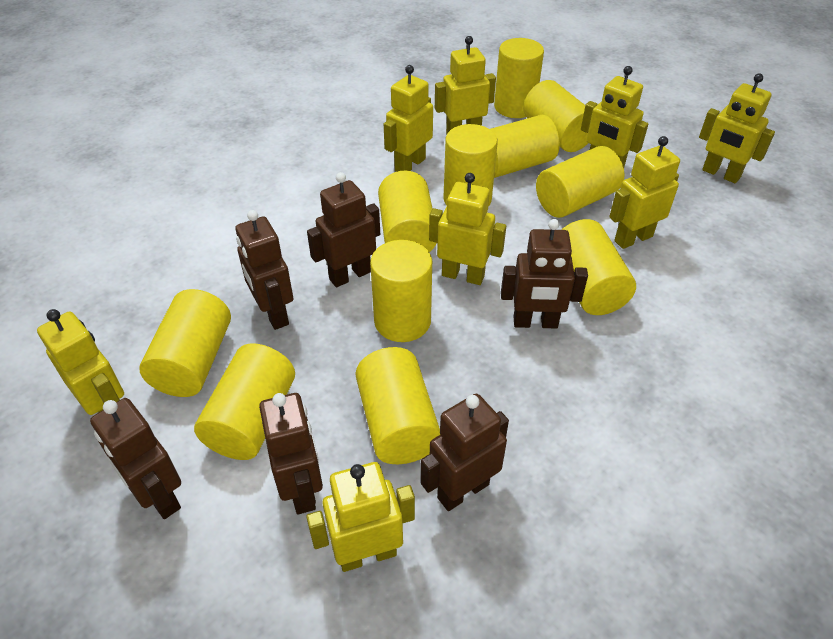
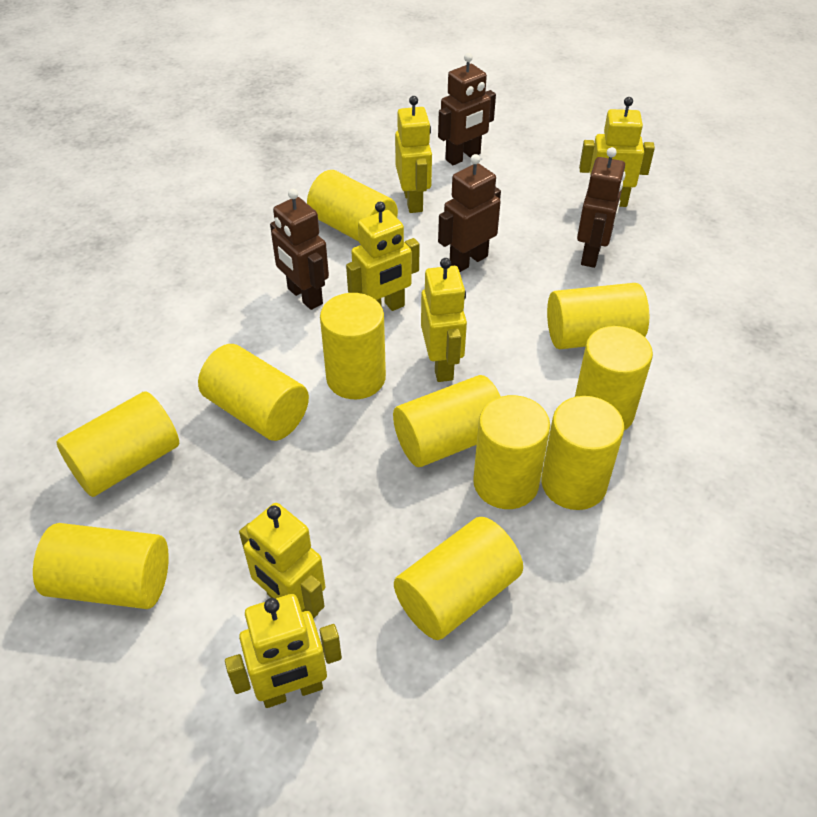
brown robot: 6 -> 4
yellow robot: 8 -> 6

